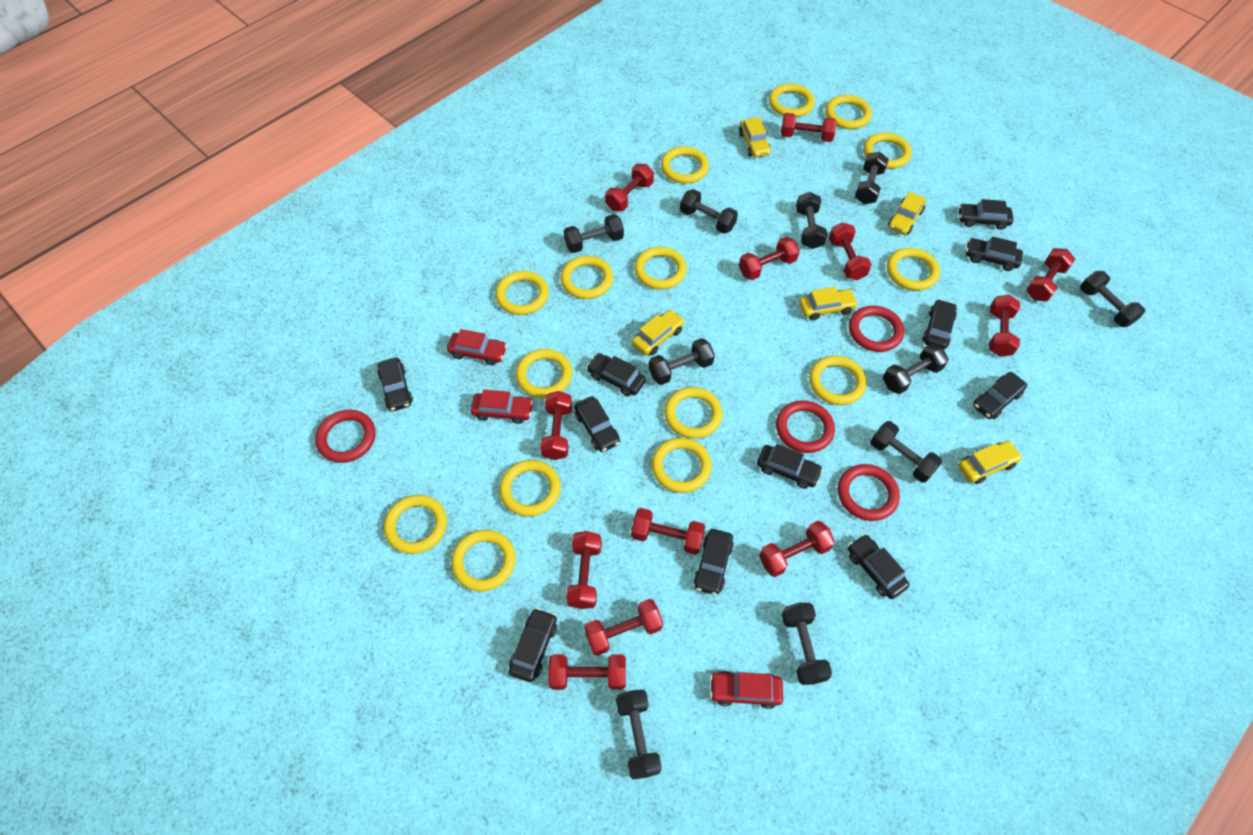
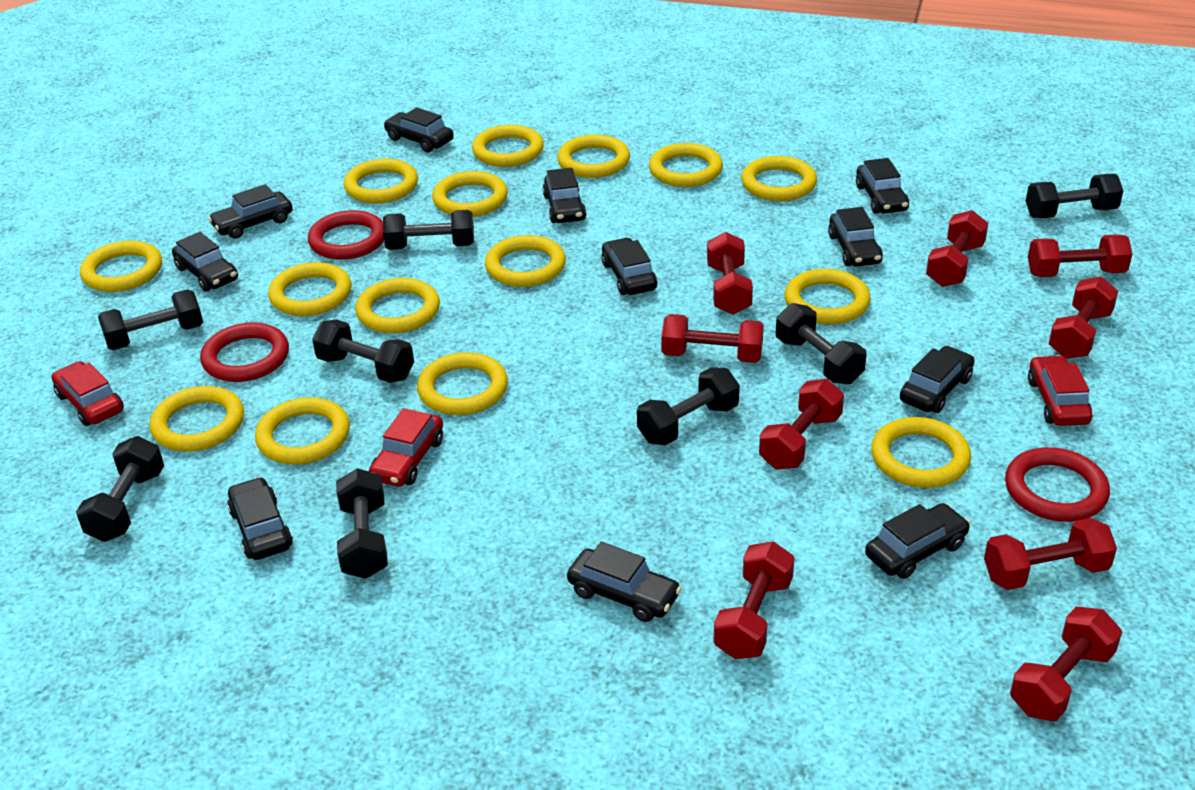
black dumbbell: 10 -> 8
red dumbbell: 12 -> 9
red ring: 4 -> 3
yellow car: 5 -> 0

